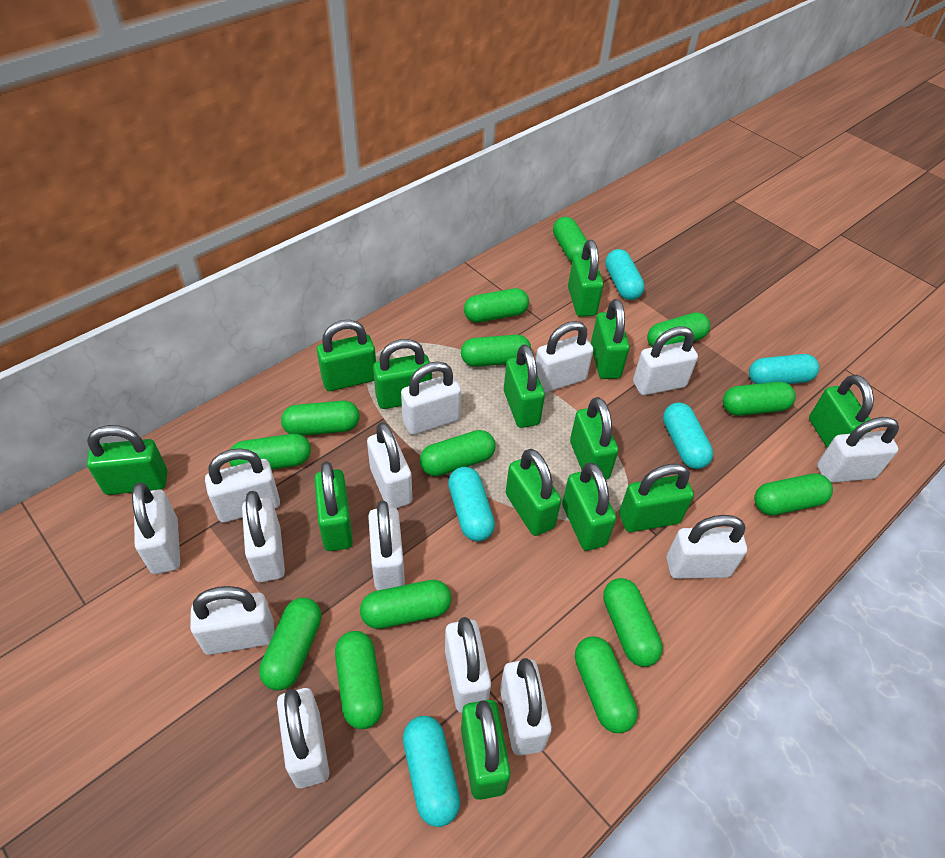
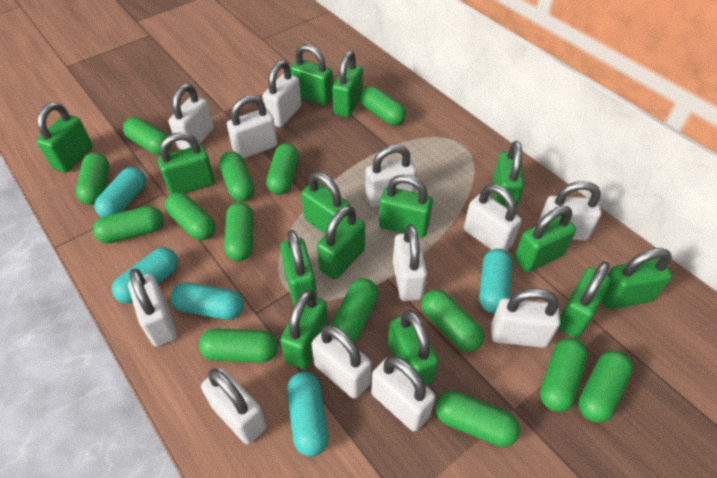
green padlock: 13 -> 14
white padlock: 14 -> 12

